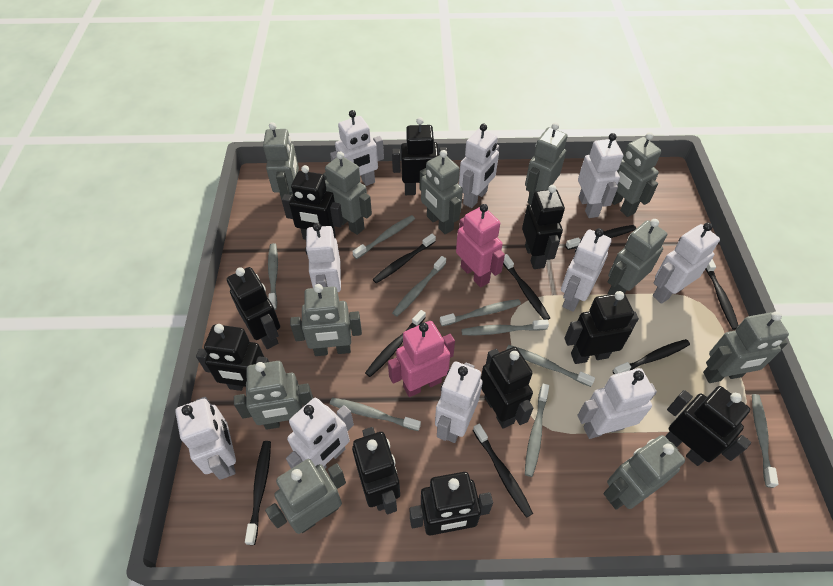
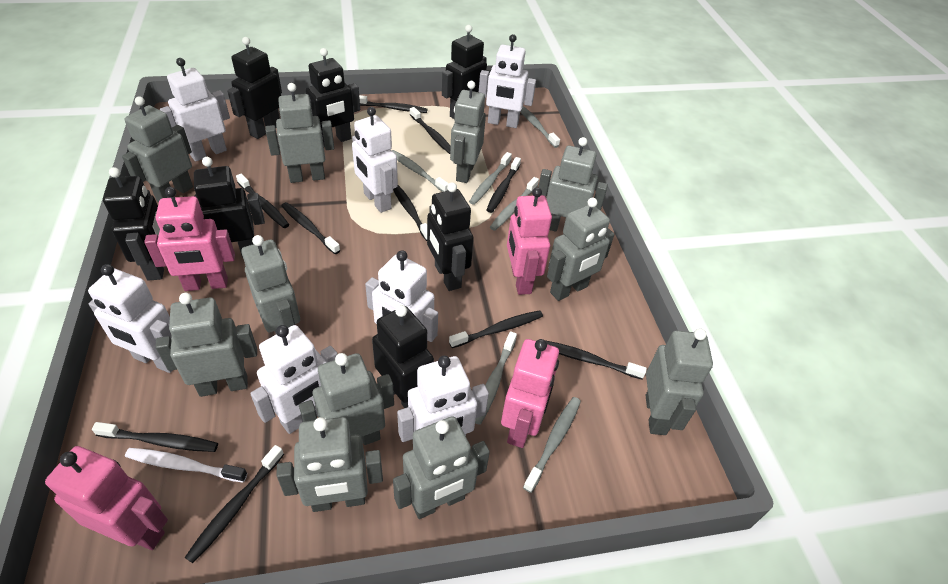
black robot: 10 -> 7
black toothbrush: 8 -> 10
grey toothbrush: 9 -> 6
pink robot: 2 -> 4
white robot: 10 -> 7
white toothbrush: 0 -> 1

